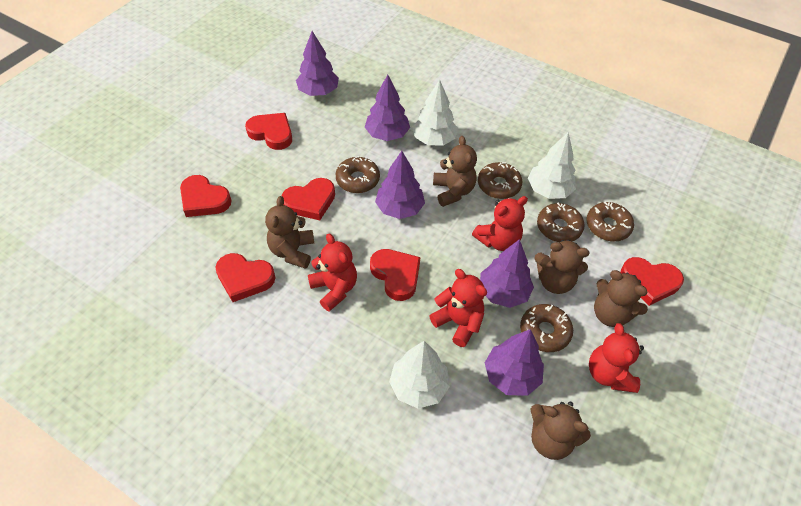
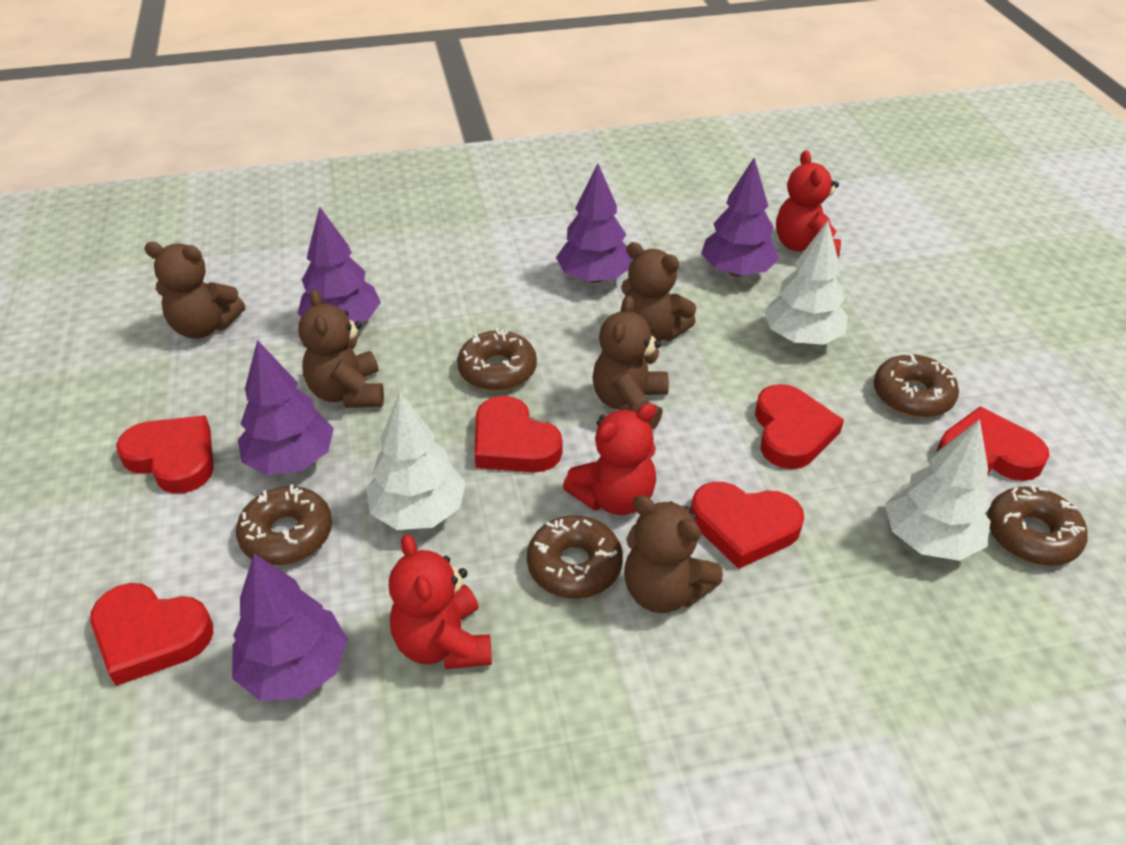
red teddy bear: 4 -> 3

